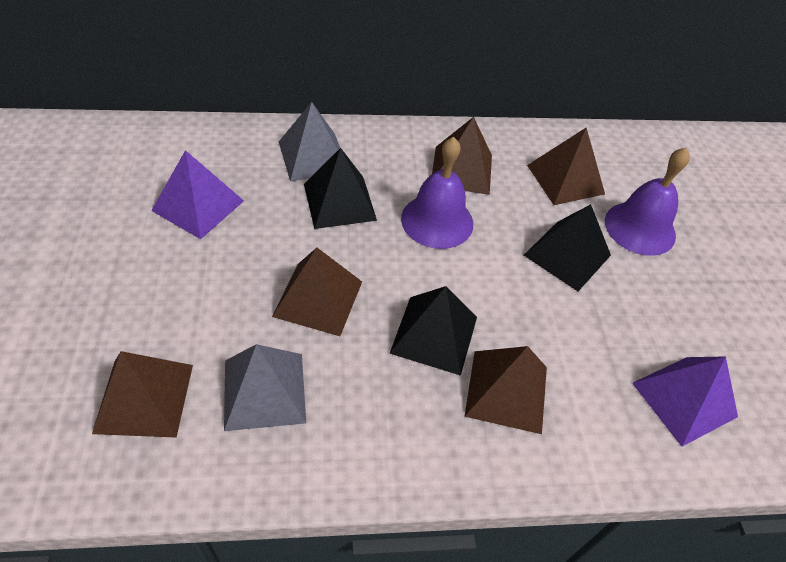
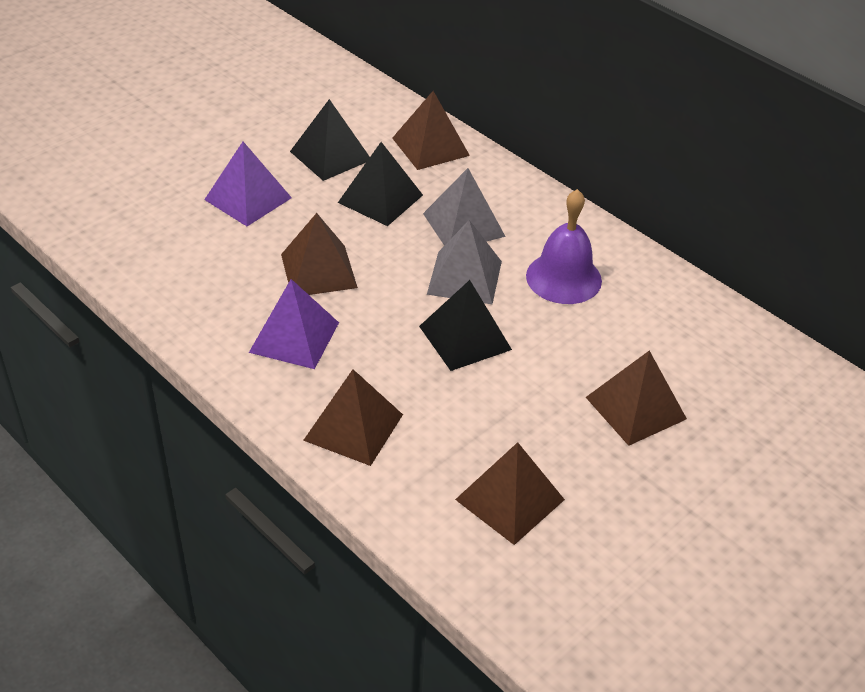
purple bell: 2 -> 1

